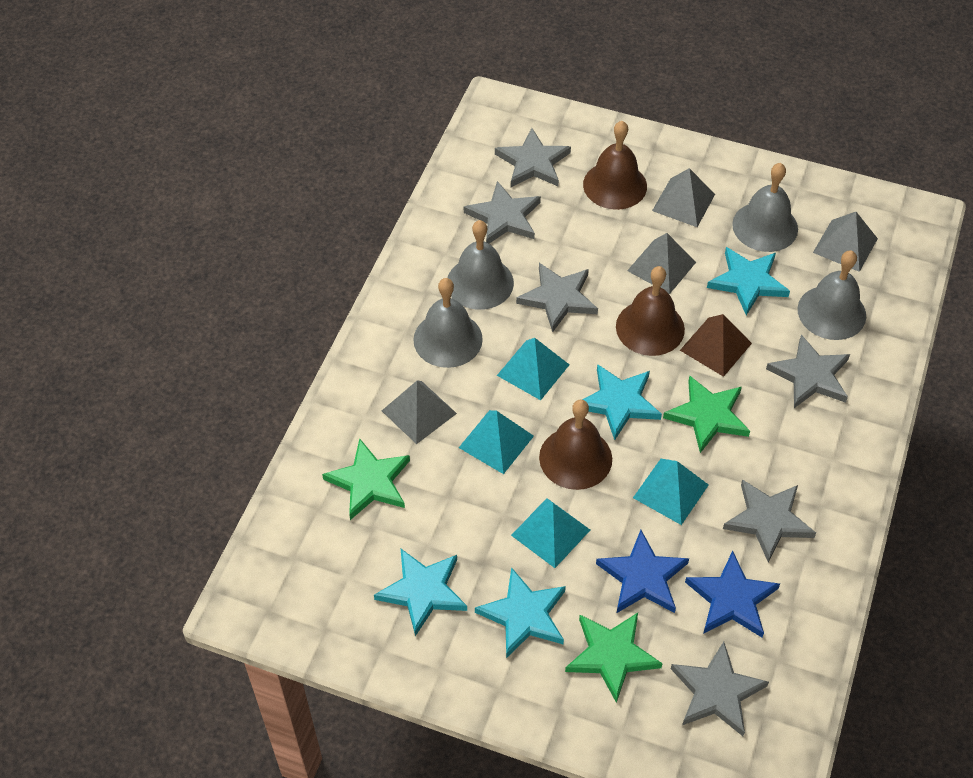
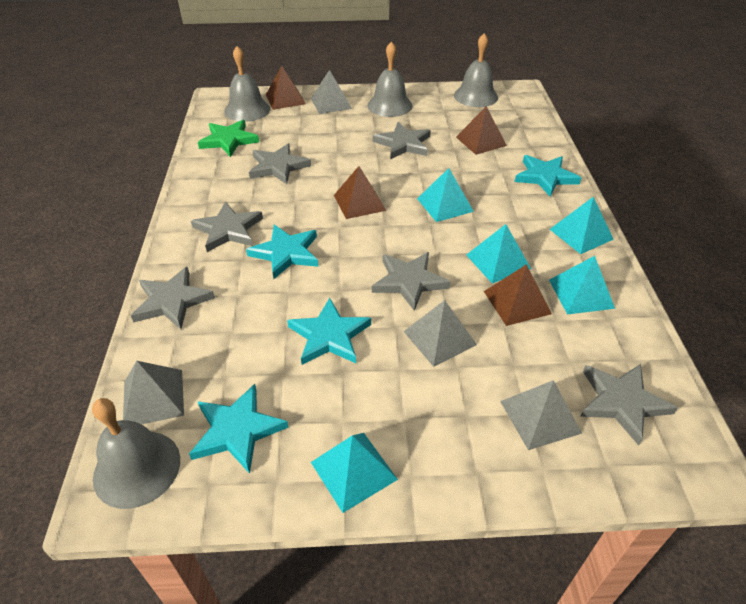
blue star: 2 -> 0
brown bell: 3 -> 0
brown pyramid: 1 -> 4
green star: 3 -> 1
turquoise pyramid: 4 -> 5

